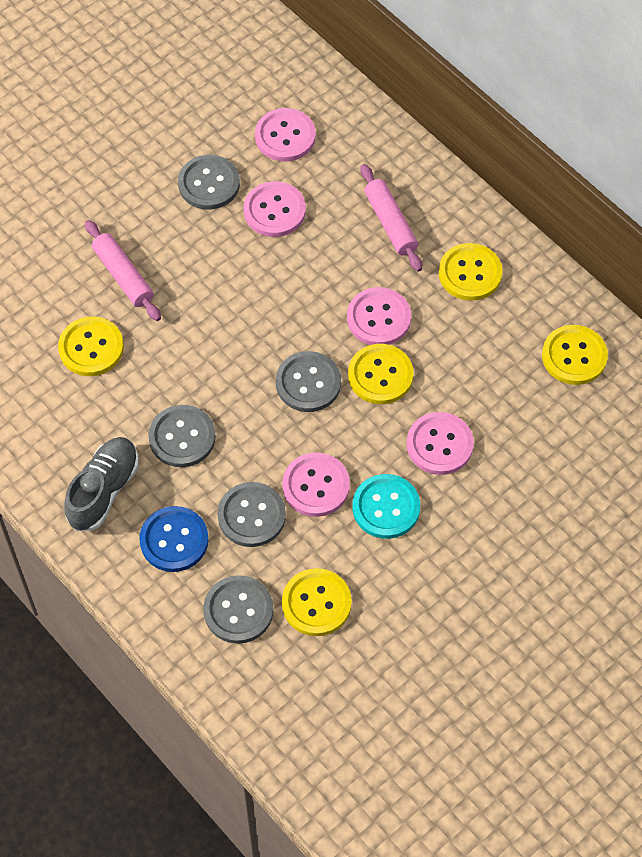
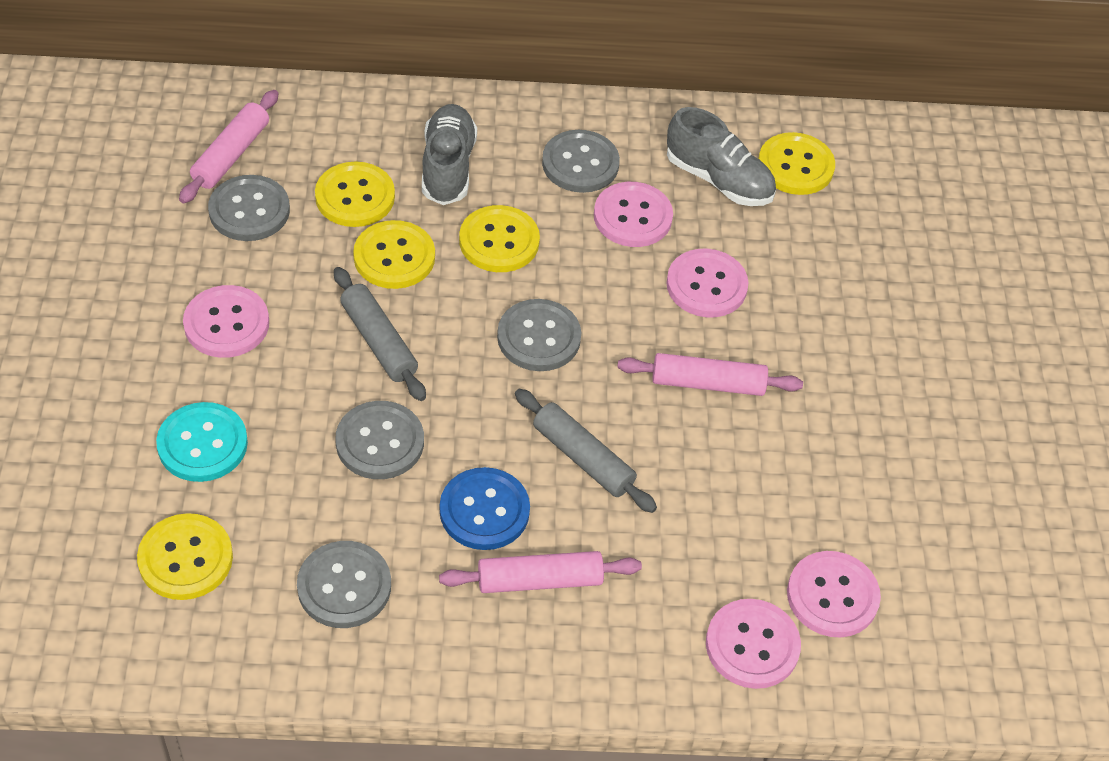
grey rolling pin: 0 -> 2
grey shoe: 1 -> 2
pink rolling pin: 2 -> 3

